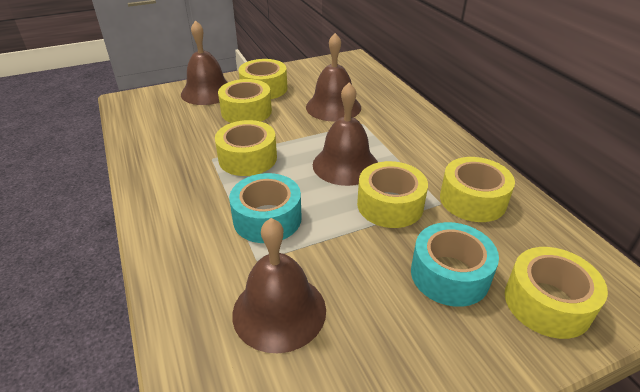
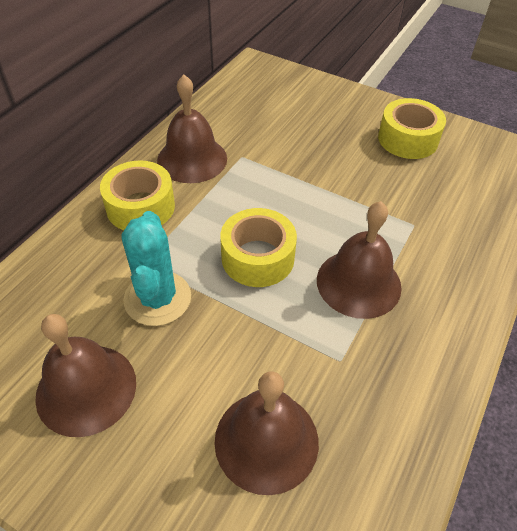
turquoise cactus: 0 -> 1
turquoise tape: 2 -> 0
yellow tape: 6 -> 3

